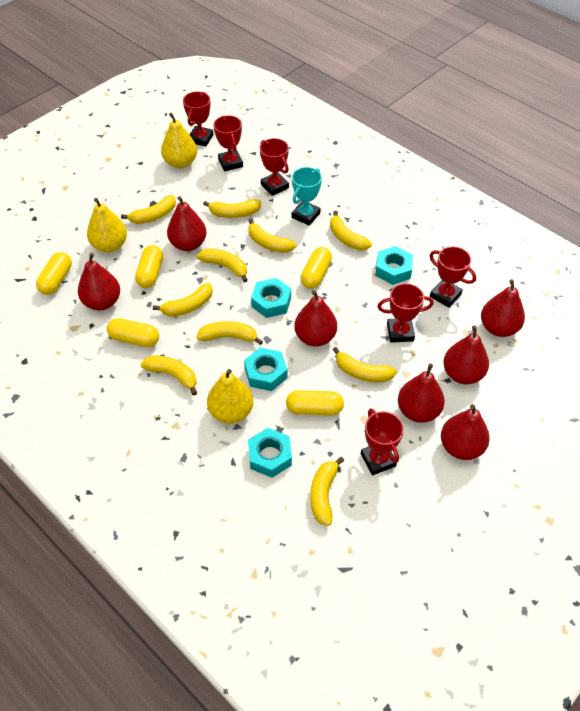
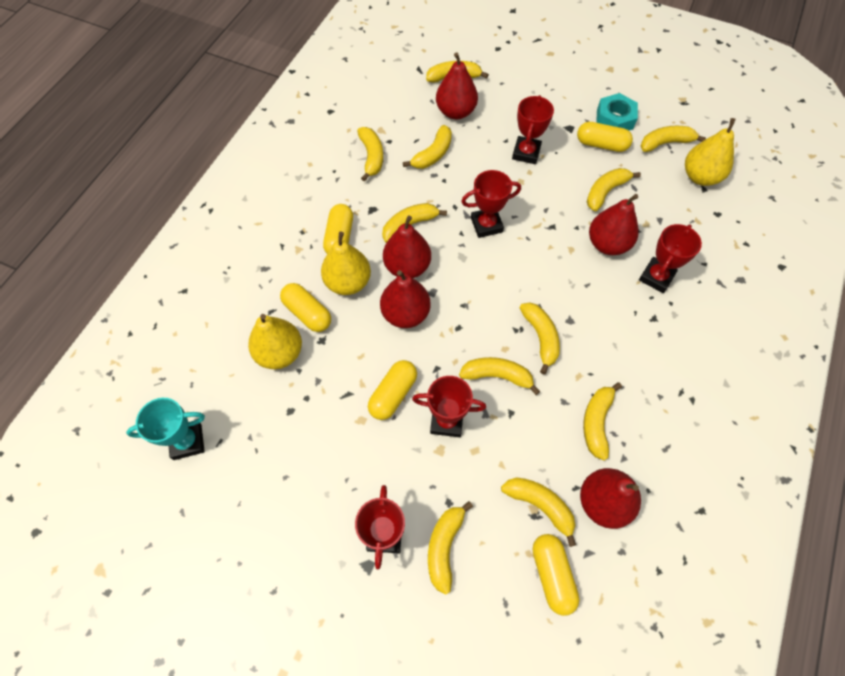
red pear: 7 -> 5
red trophy: 6 -> 5
turquoise nut: 4 -> 1
yellow banana: 10 -> 11

